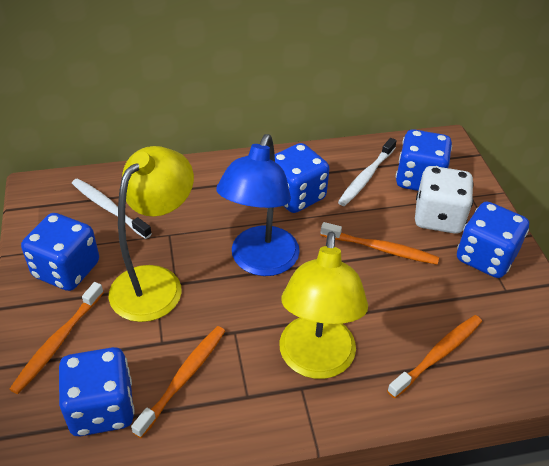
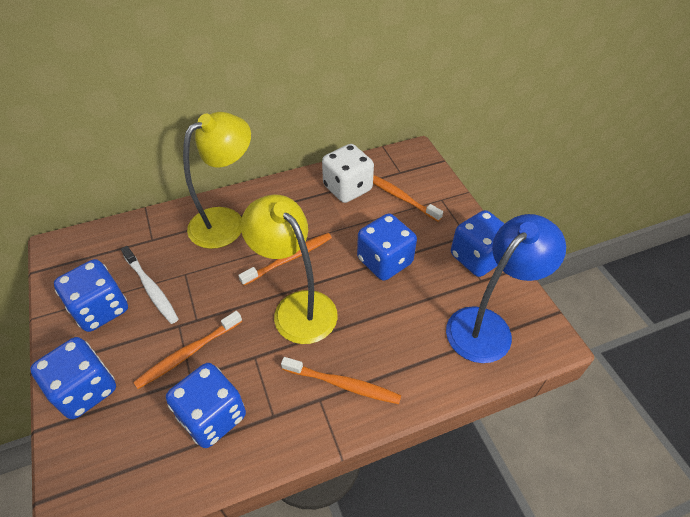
white toothbrush: 2 -> 1

